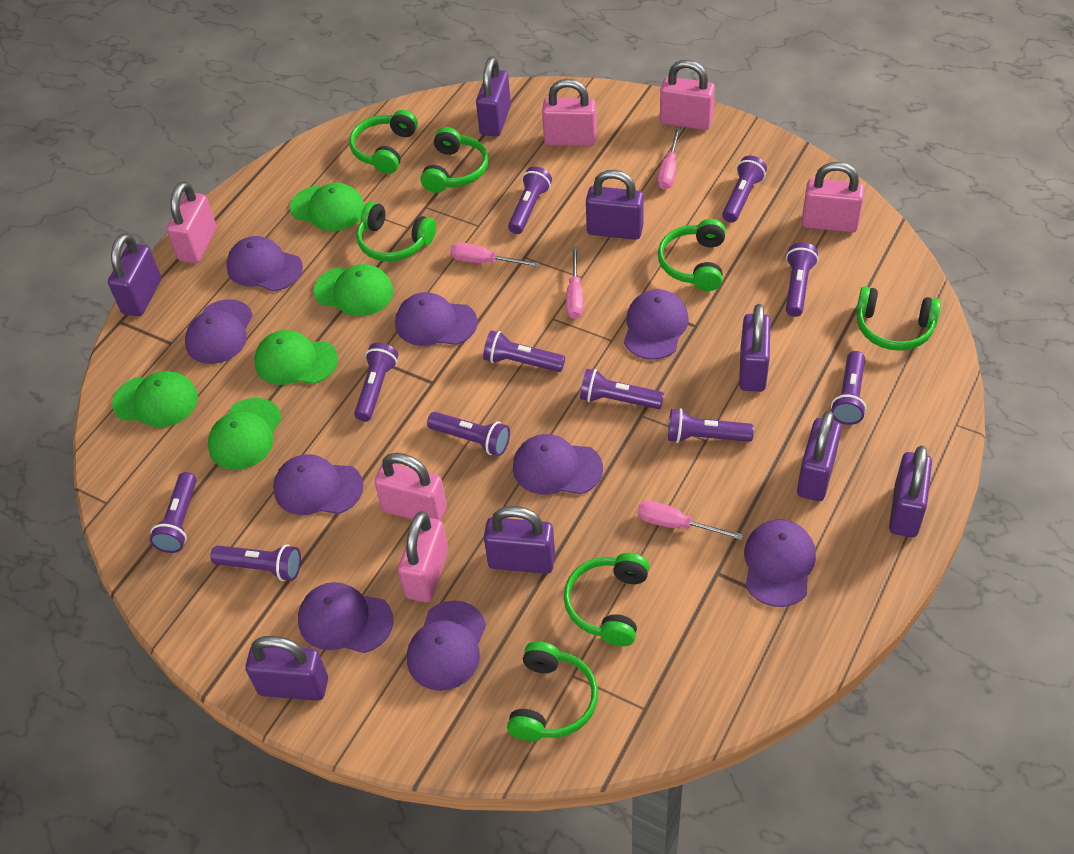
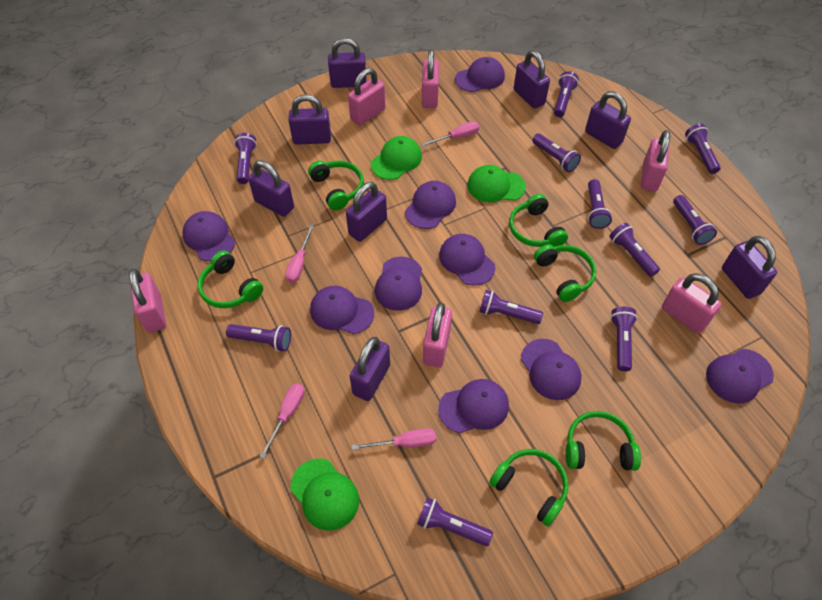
green cap: 5 -> 3
green headphones: 7 -> 6

